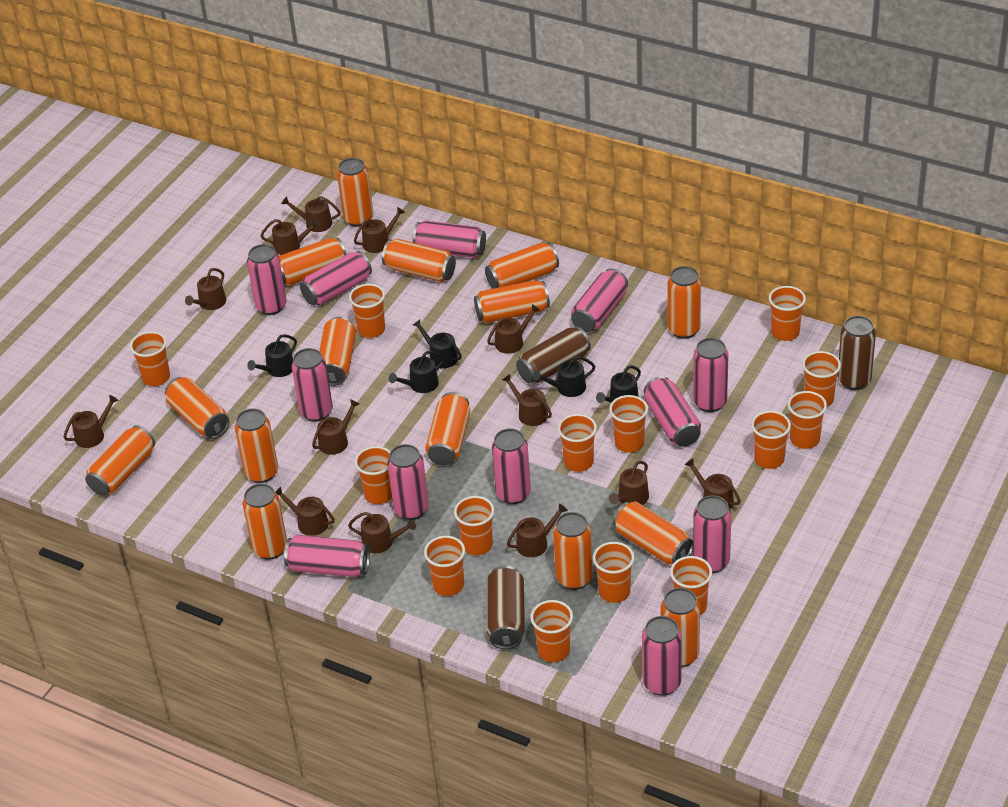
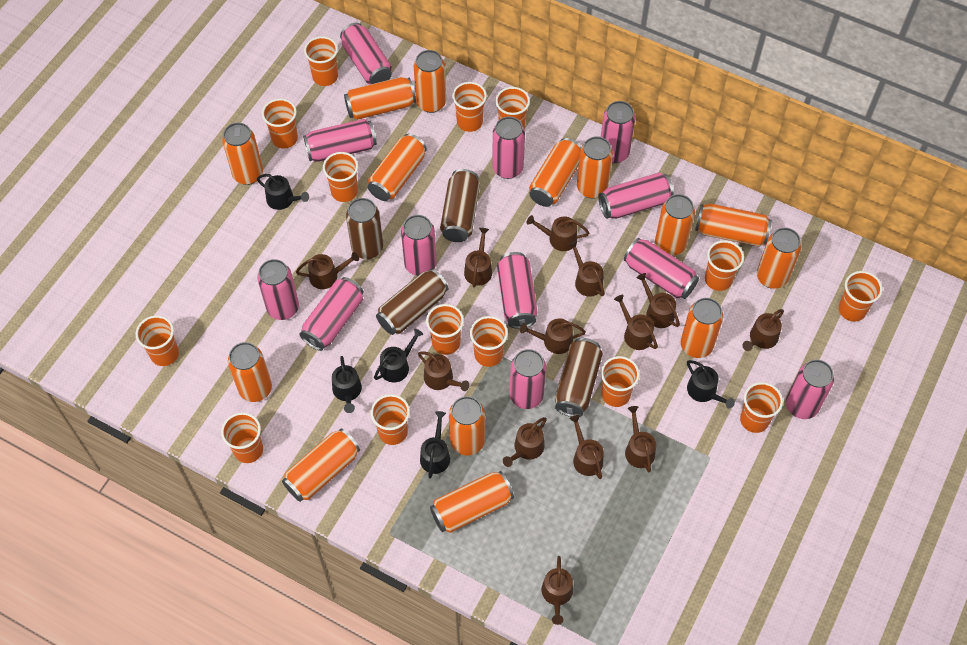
brown can: 3 -> 4
orange can: 15 -> 14

